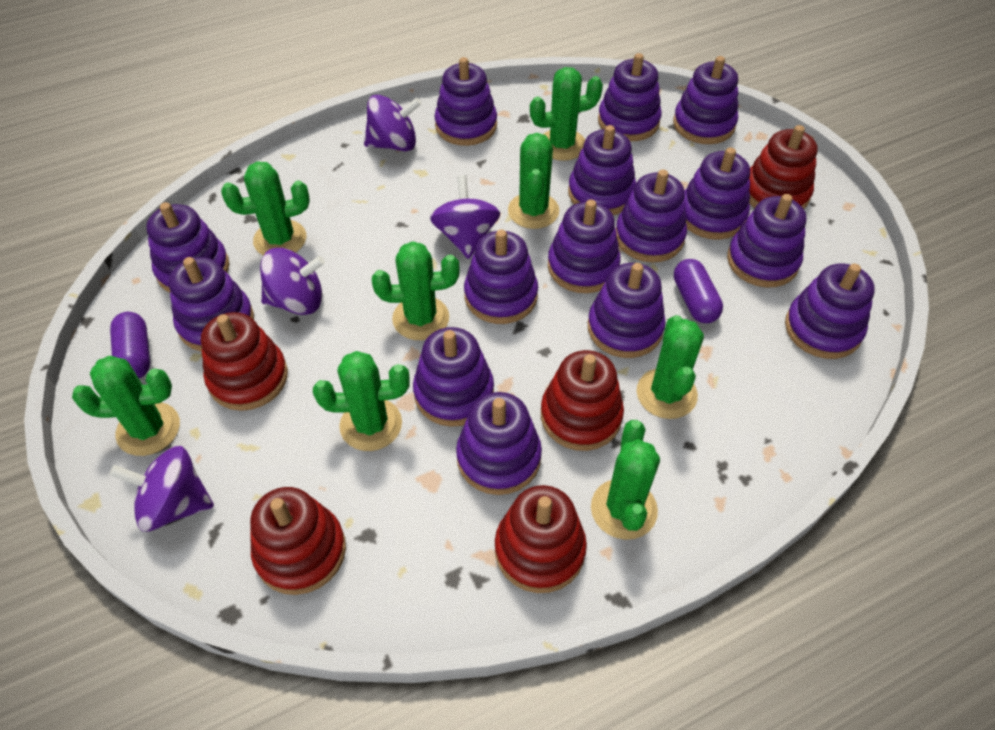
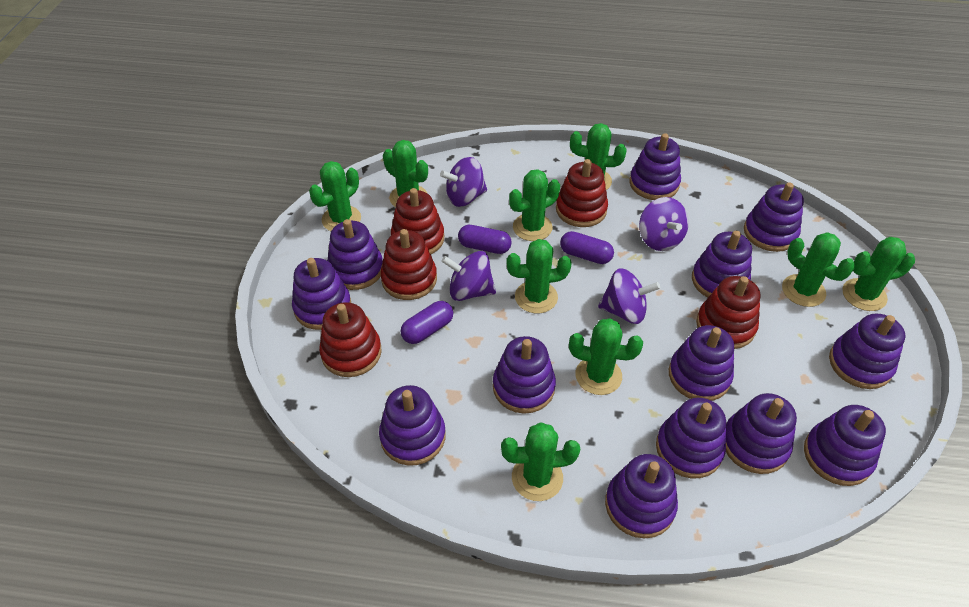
green cactus: 8 -> 9
purple capsule: 2 -> 3
purple stacking toy: 15 -> 13

